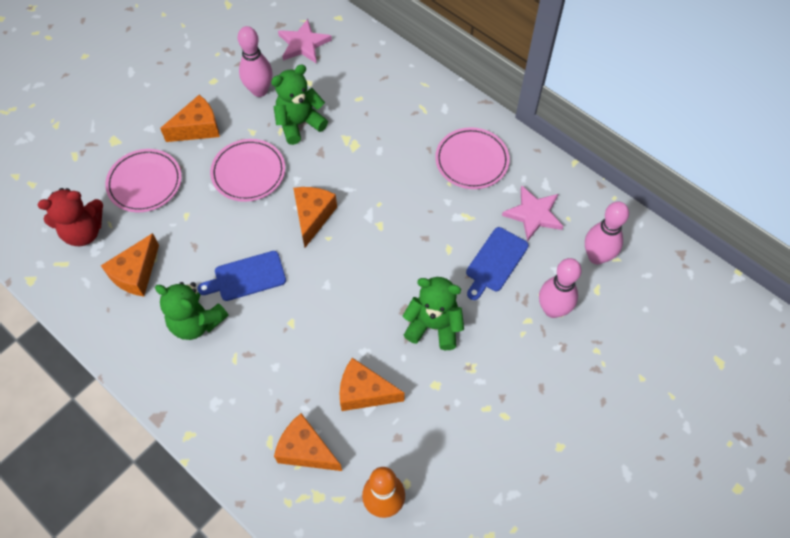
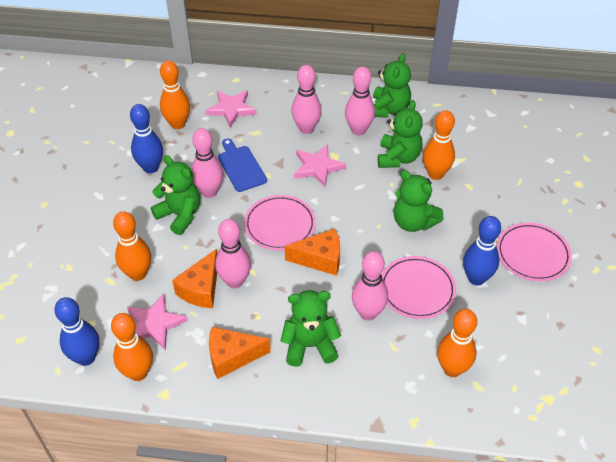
blue bowling pin: 0 -> 3
blue cutting board: 2 -> 1
green teddy bear: 3 -> 5
orange bowling pin: 1 -> 5
orange cheese: 5 -> 3
pink bowling pin: 3 -> 5
pink star: 2 -> 3
red teddy bear: 1 -> 0

